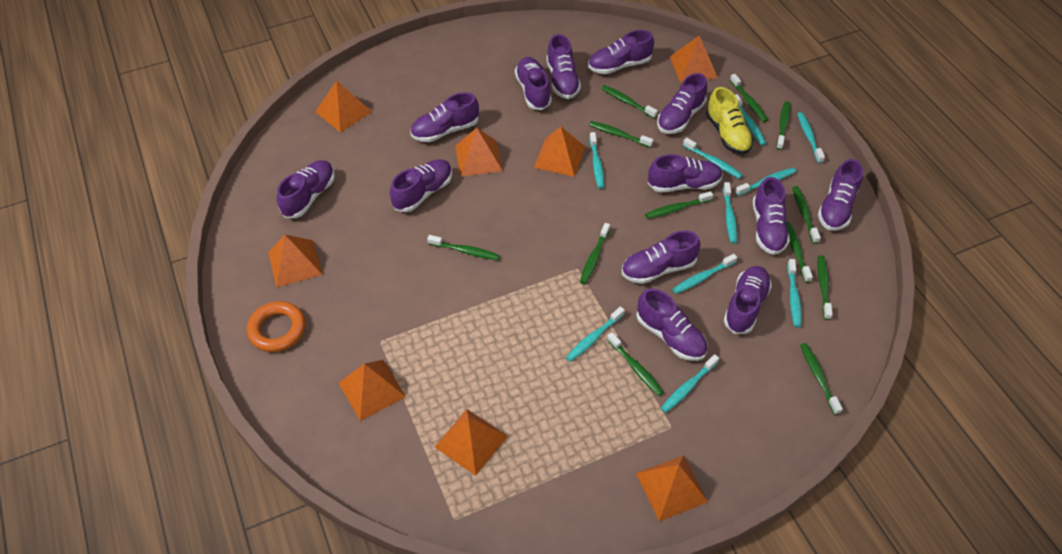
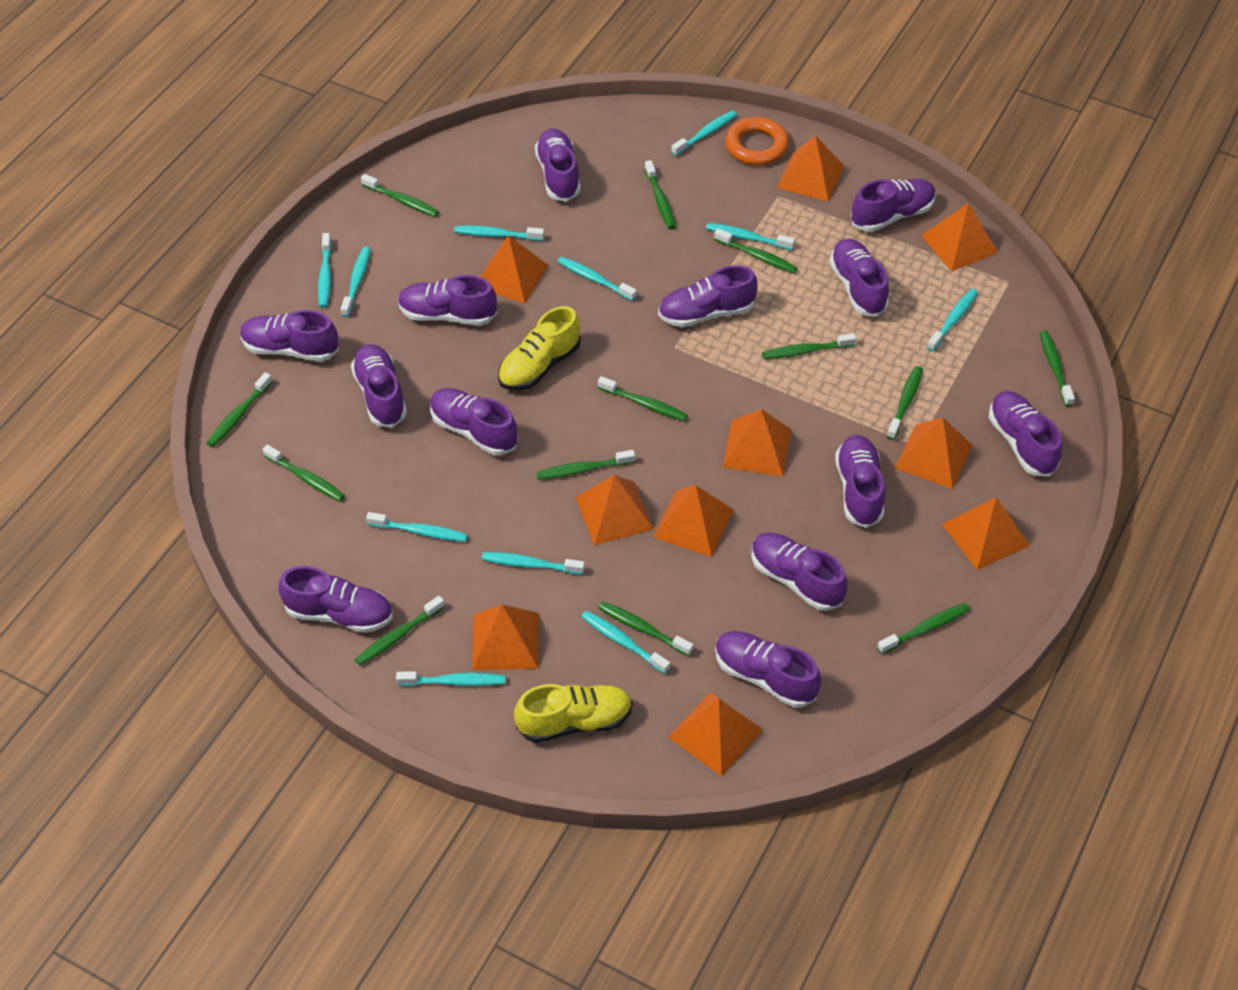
green toothbrush: 12 -> 13
orange pyramid: 8 -> 10
turquoise toothbrush: 10 -> 11
yellow shoe: 1 -> 2

